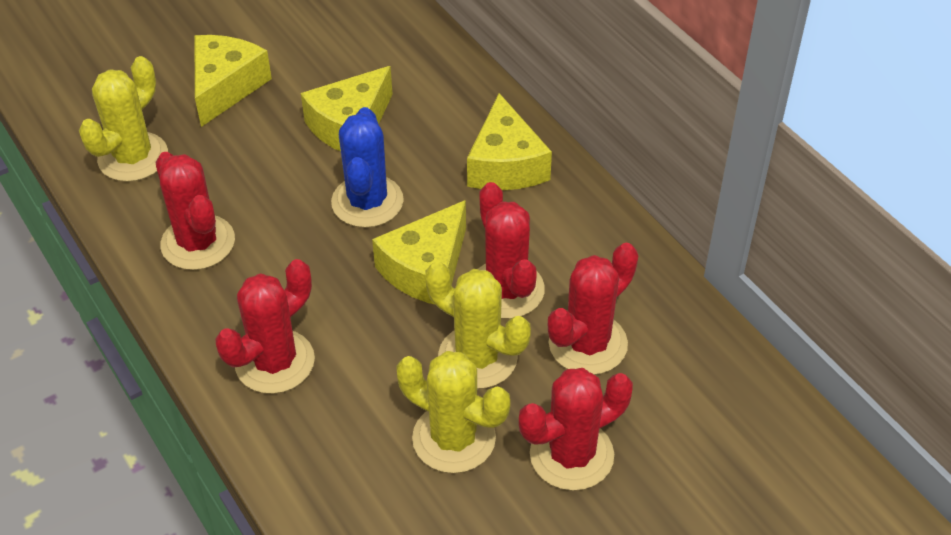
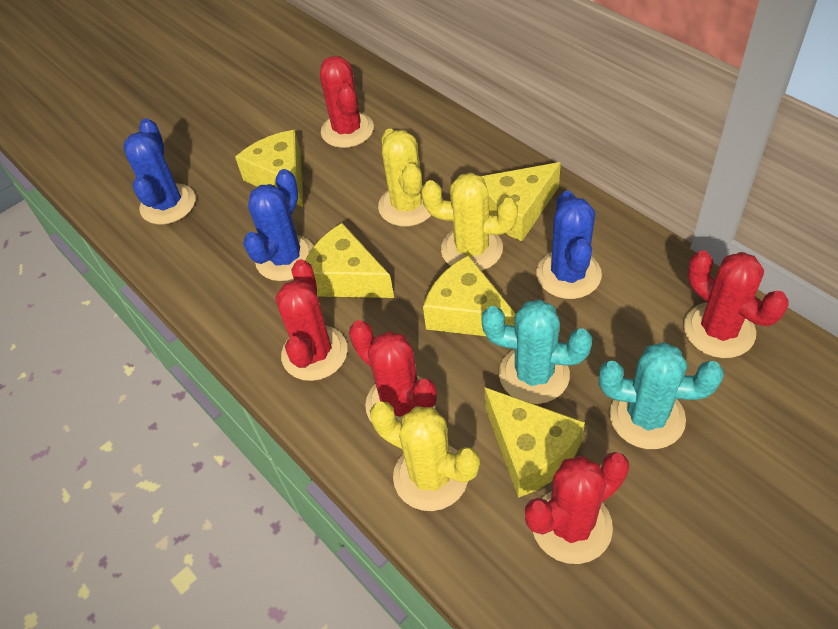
blue cactus: 1 -> 3
turquoise cactus: 0 -> 2
yellow cheese: 4 -> 5

